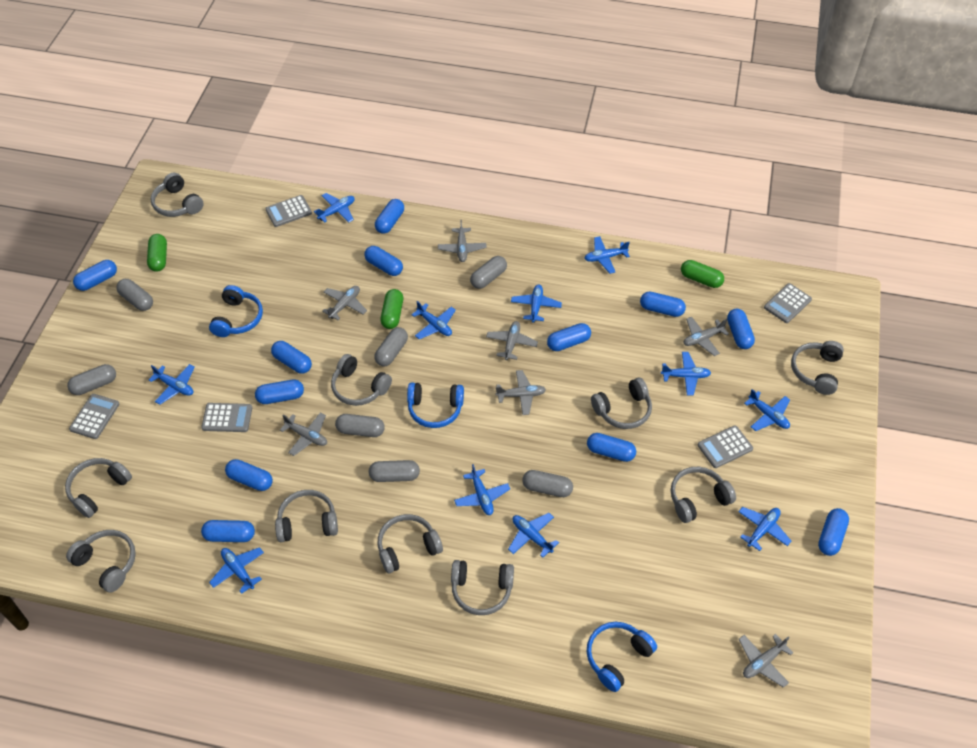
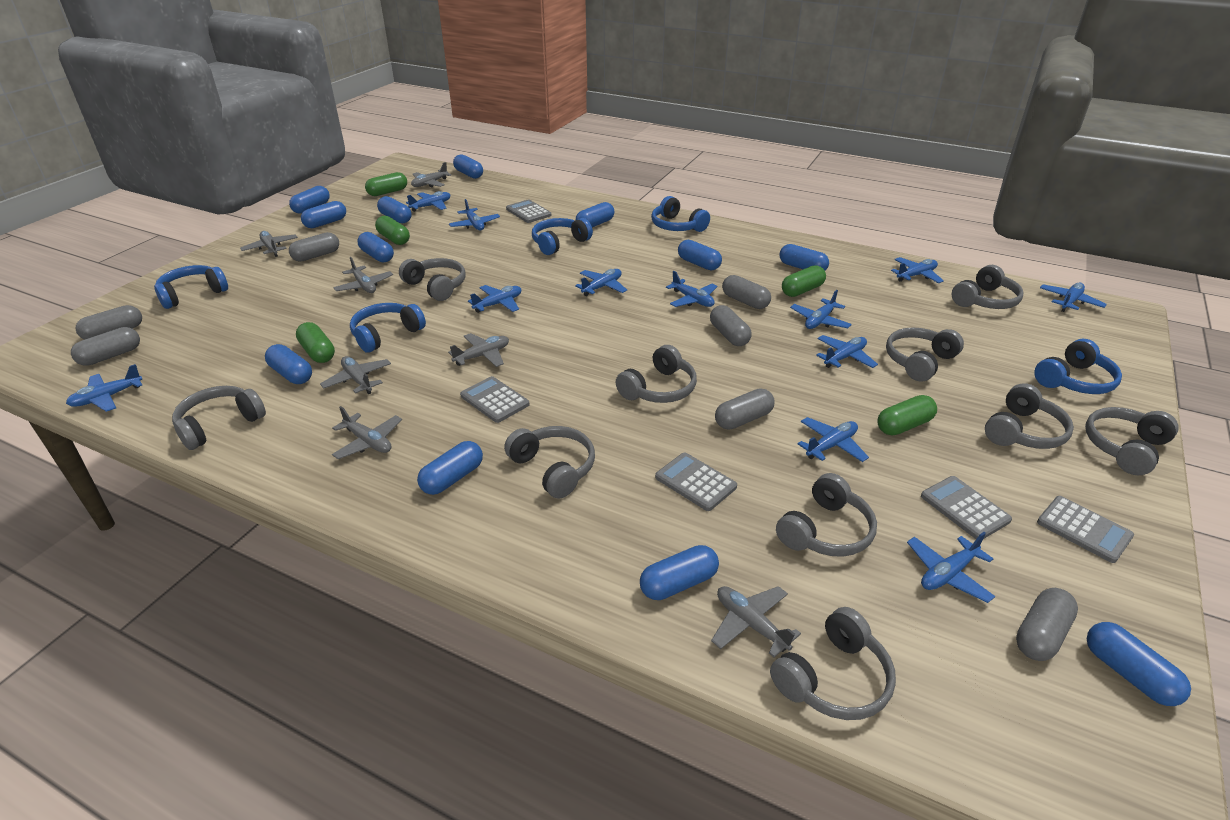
blue headphones: 3 -> 5
blue plane: 11 -> 12
green capsule: 3 -> 5

